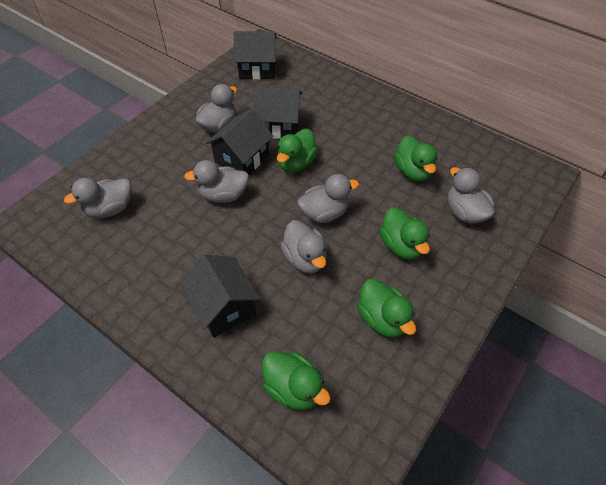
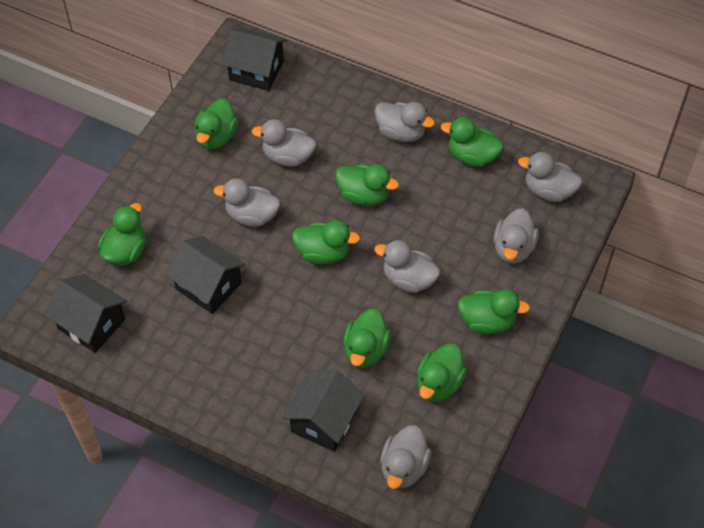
green duck: 5 -> 8
grey duck: 6 -> 7

